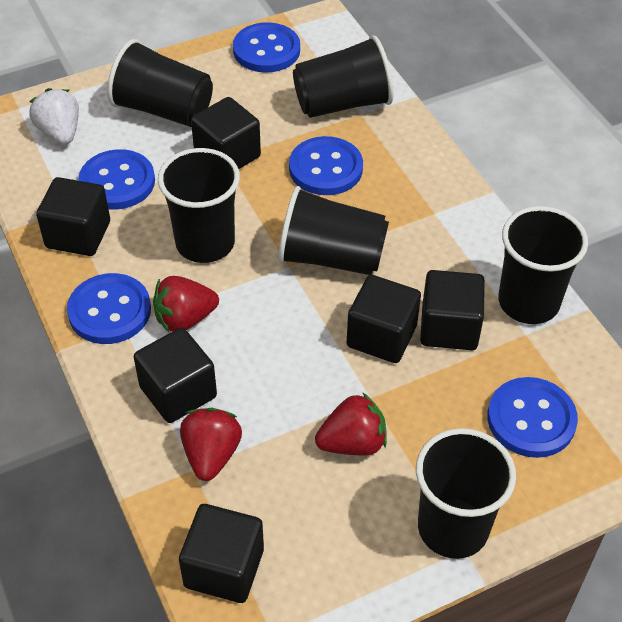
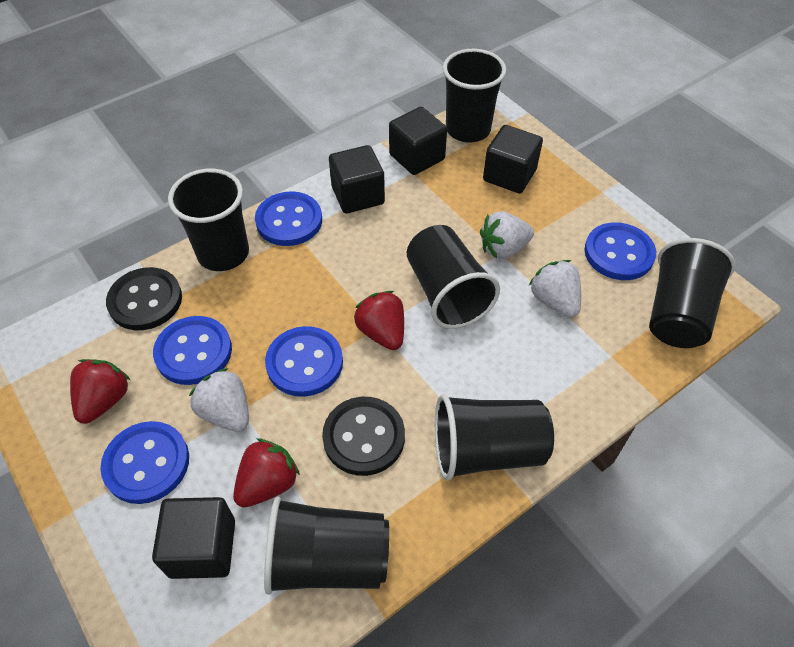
black button: 0 -> 2
black cube: 6 -> 4
white strawberry: 1 -> 3

